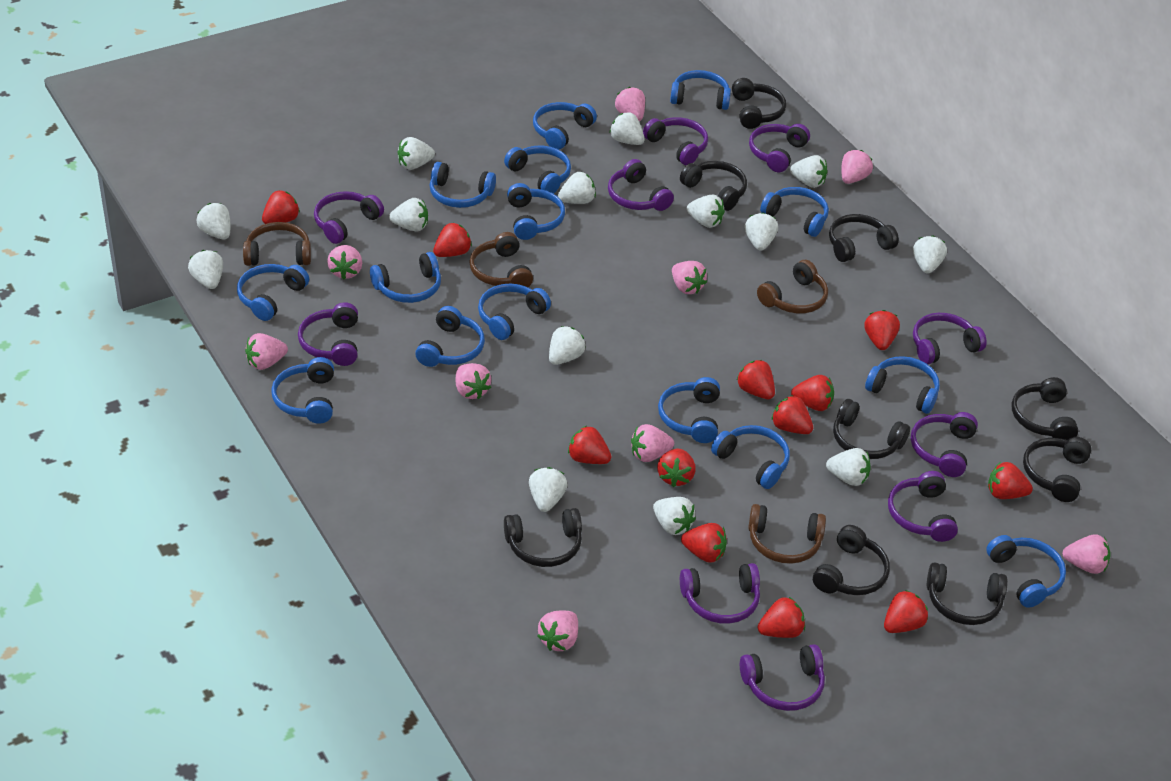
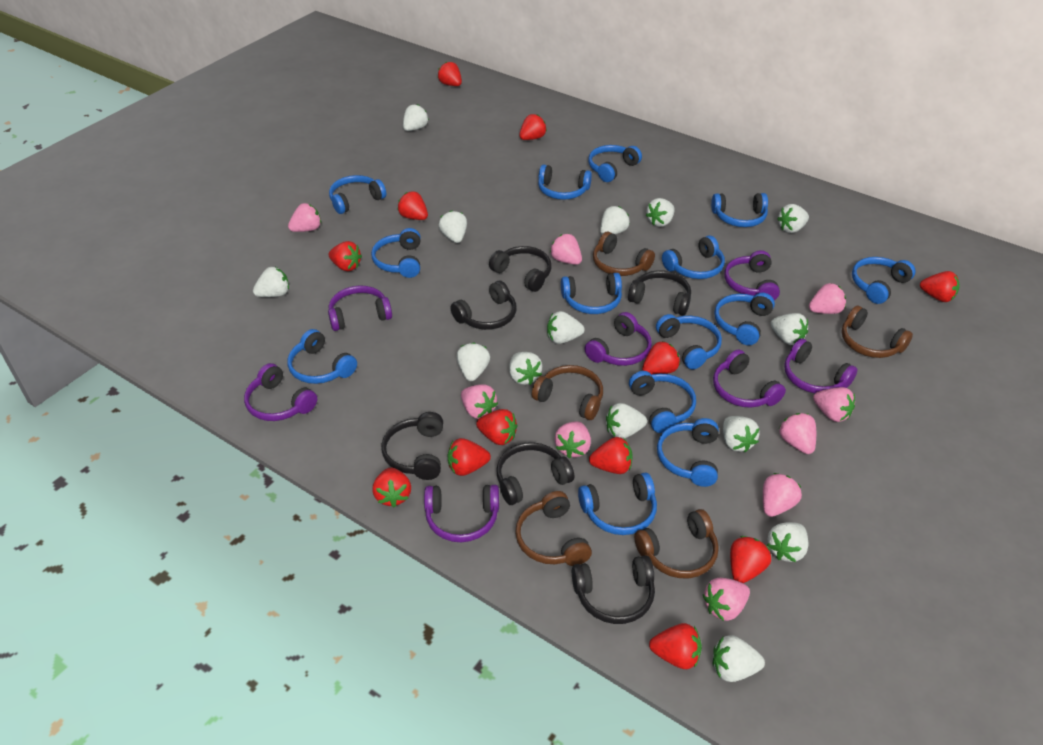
black headphones: 9 -> 6
blue headphones: 15 -> 14
brown headphones: 4 -> 5
purple headphones: 10 -> 7

